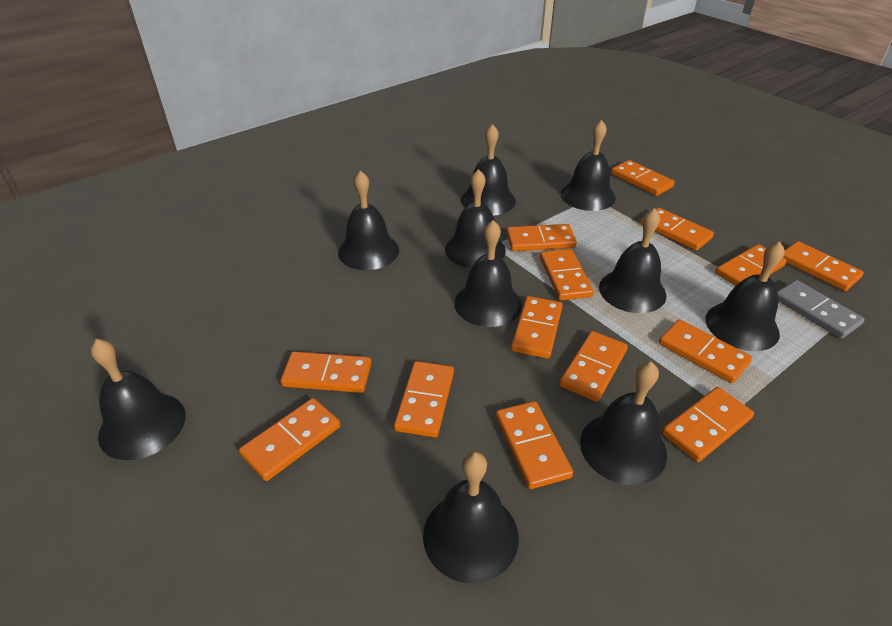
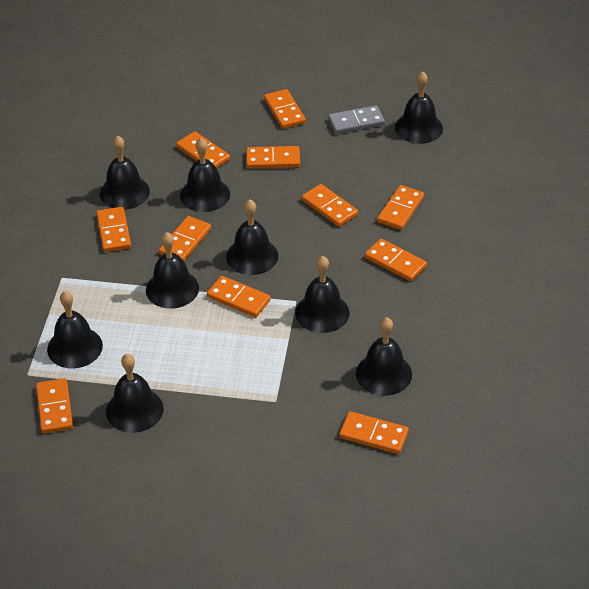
black bell: 10 -> 9
orange domino: 14 -> 11

